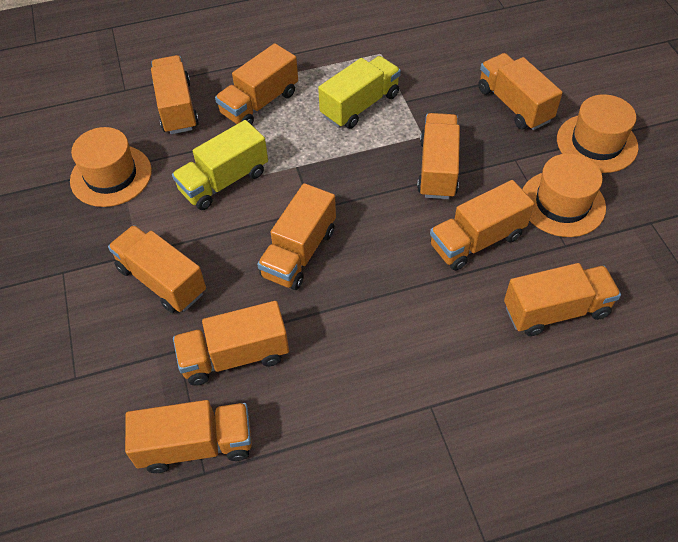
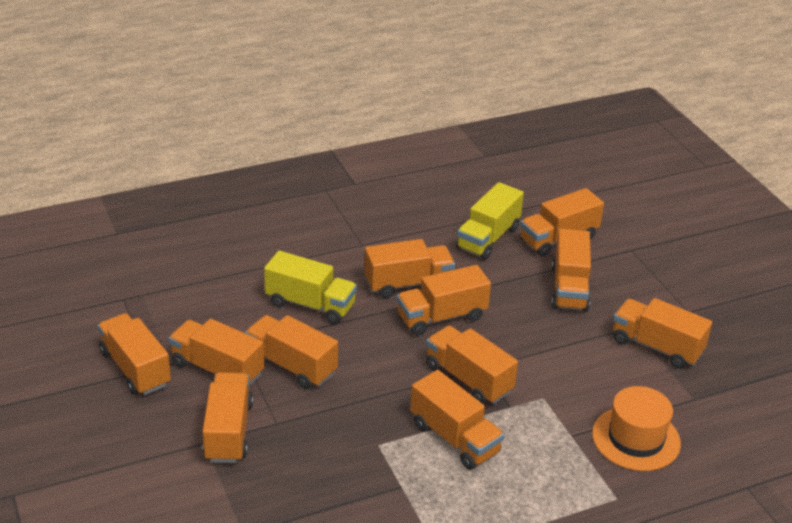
orange hat: 3 -> 1
orange truck: 10 -> 11

